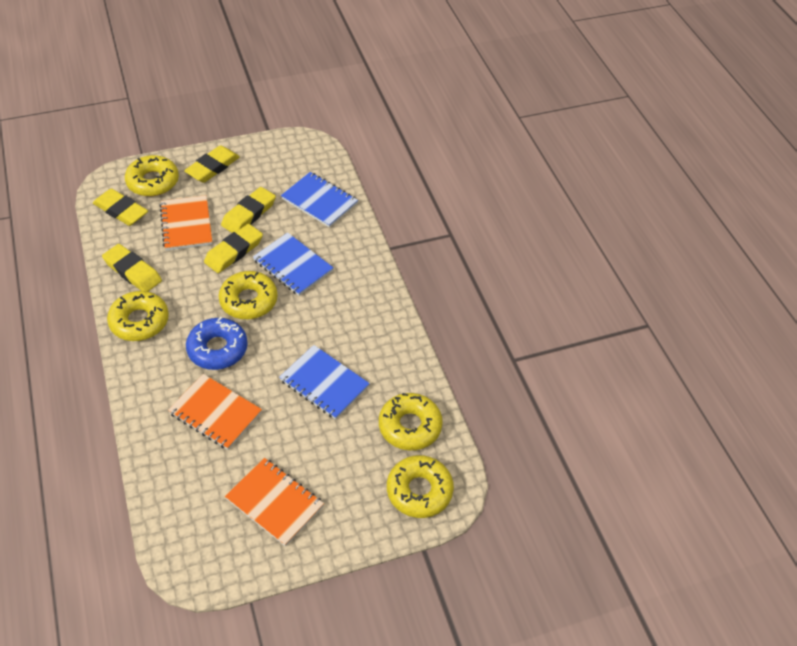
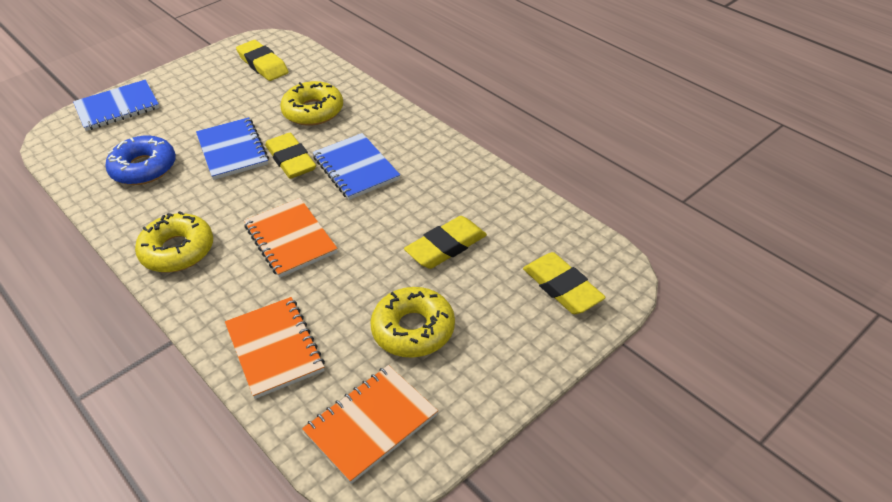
yellow donut: 5 -> 3
yellow eraser: 5 -> 4

